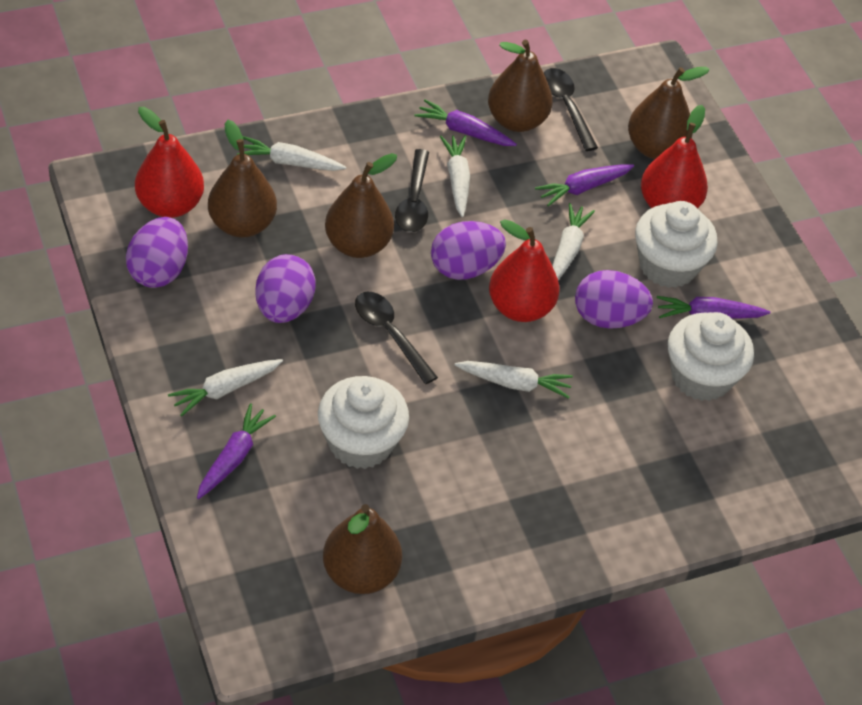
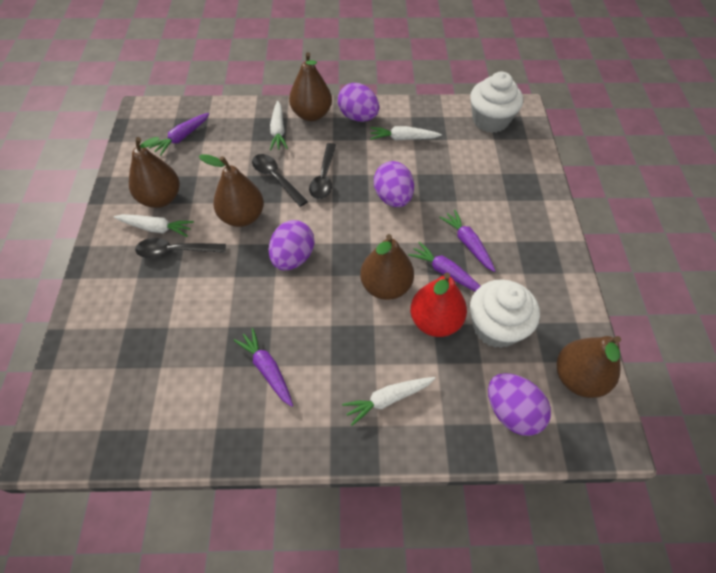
red pear: 3 -> 1
white carrot: 5 -> 4
white cupcake: 3 -> 2

